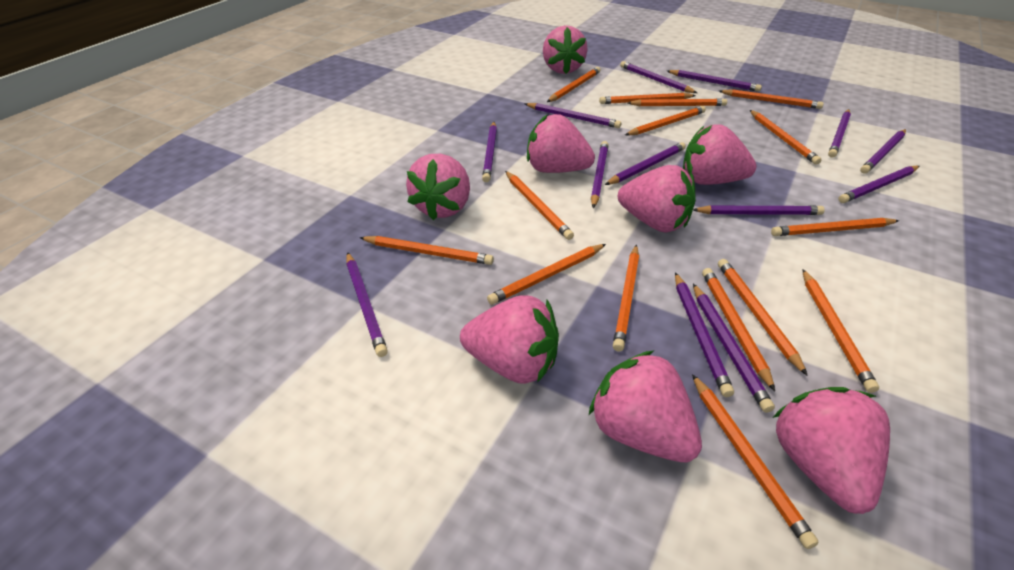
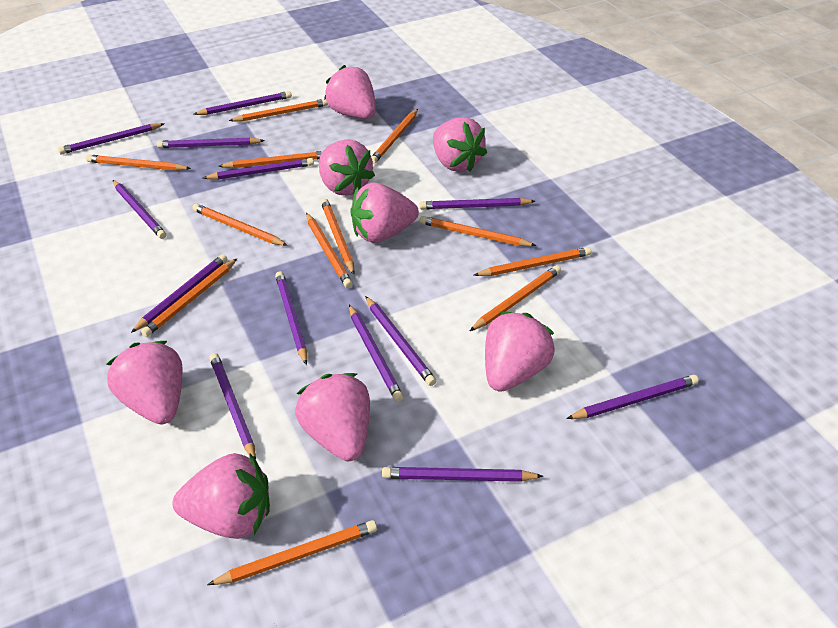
orange pencil: 15 -> 12

